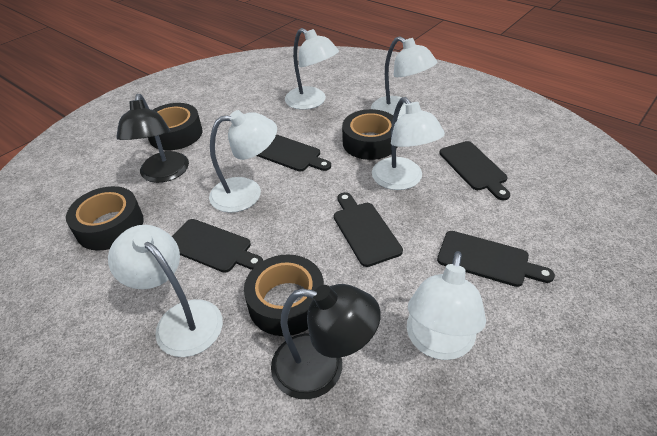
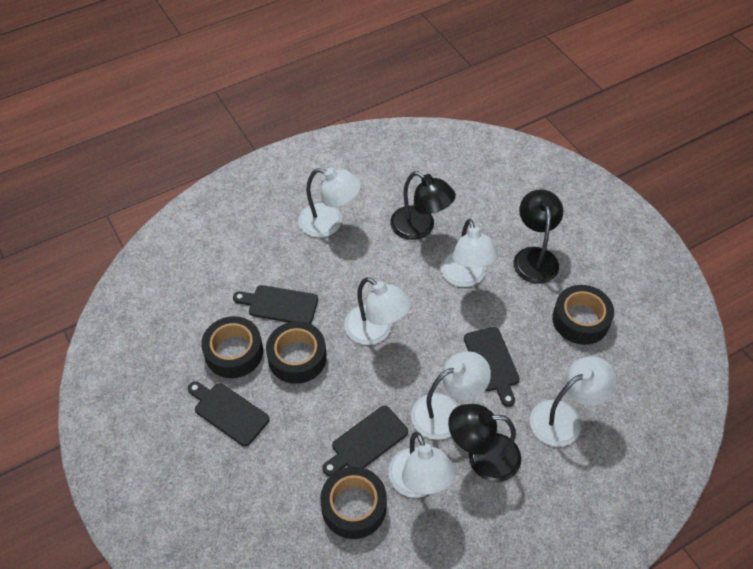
black cutting board: 5 -> 4
black lamp: 2 -> 3

